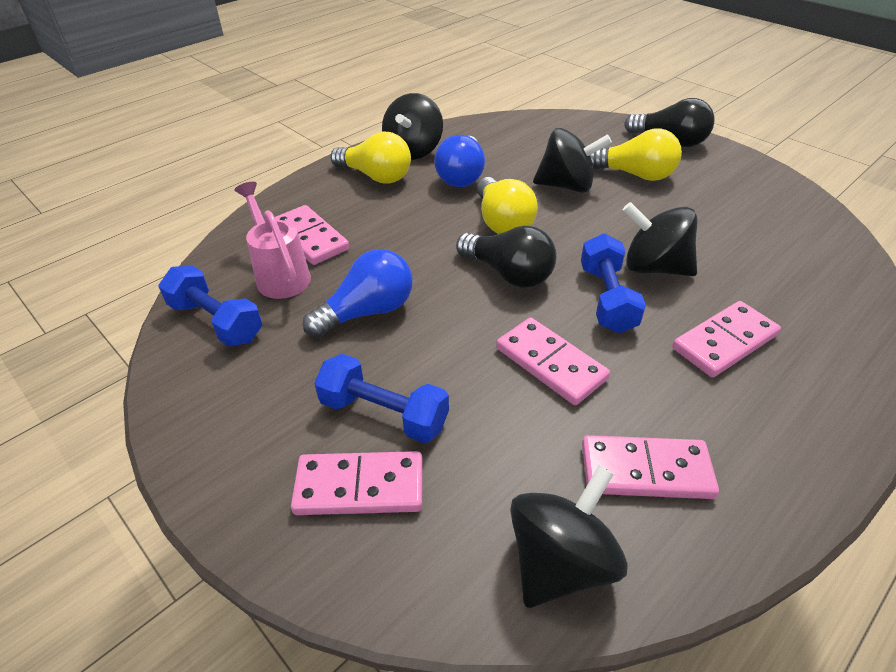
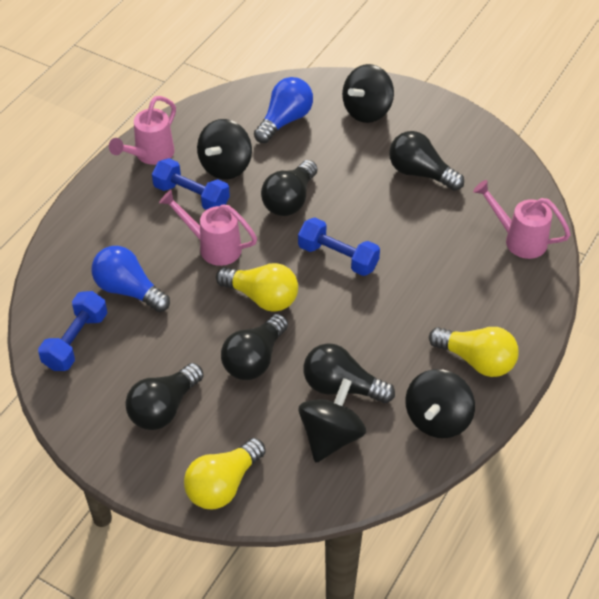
black light bulb: 2 -> 5
pink domino: 5 -> 0
pink watering can: 1 -> 3

